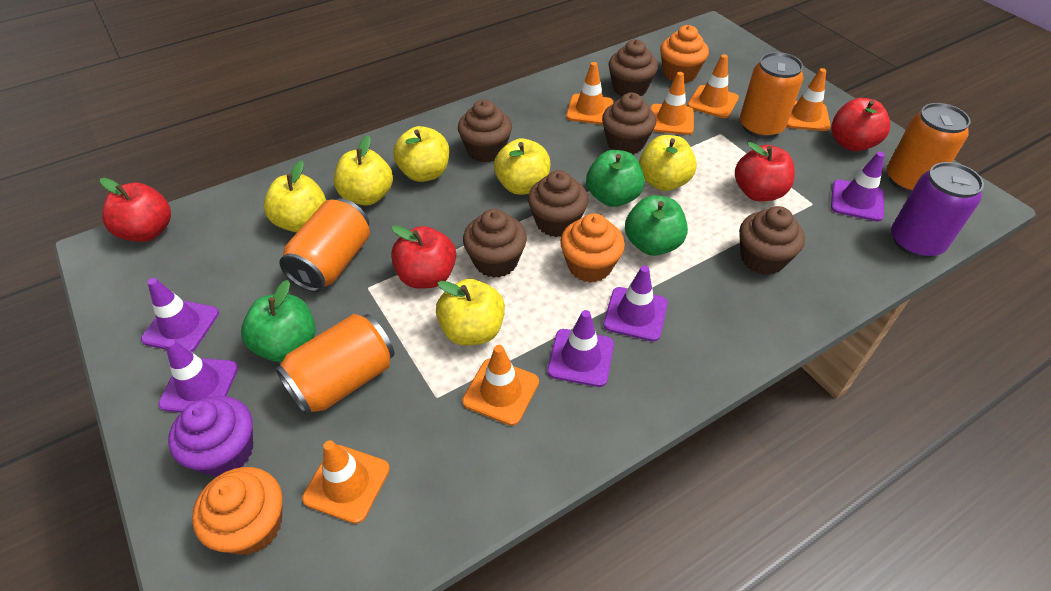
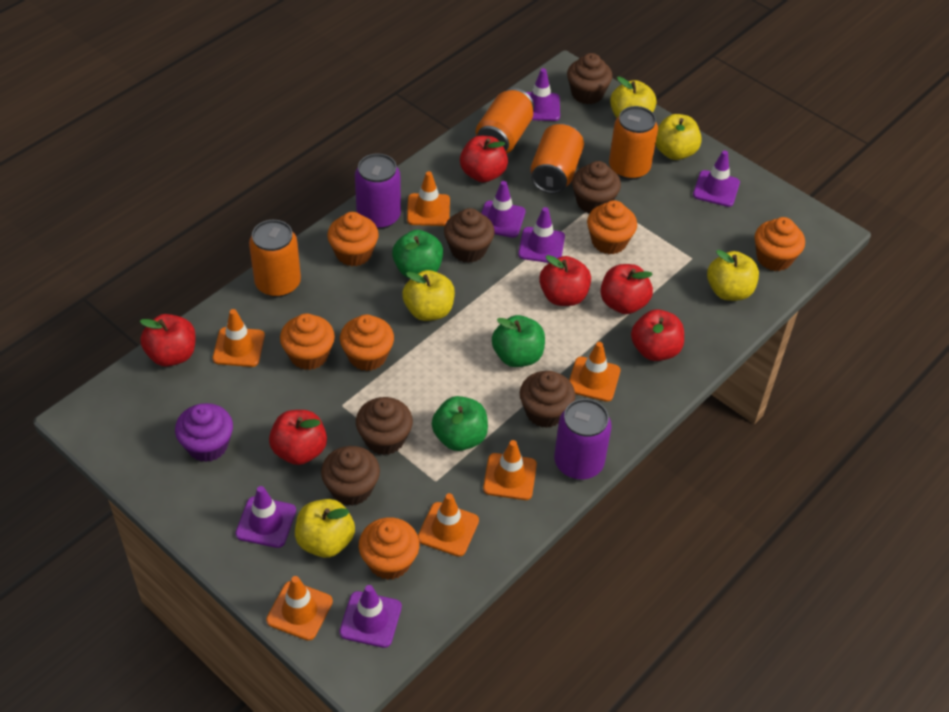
orange cupcake: 3 -> 6
purple can: 1 -> 2
purple traffic cone: 5 -> 6
red apple: 4 -> 6
yellow apple: 6 -> 5

